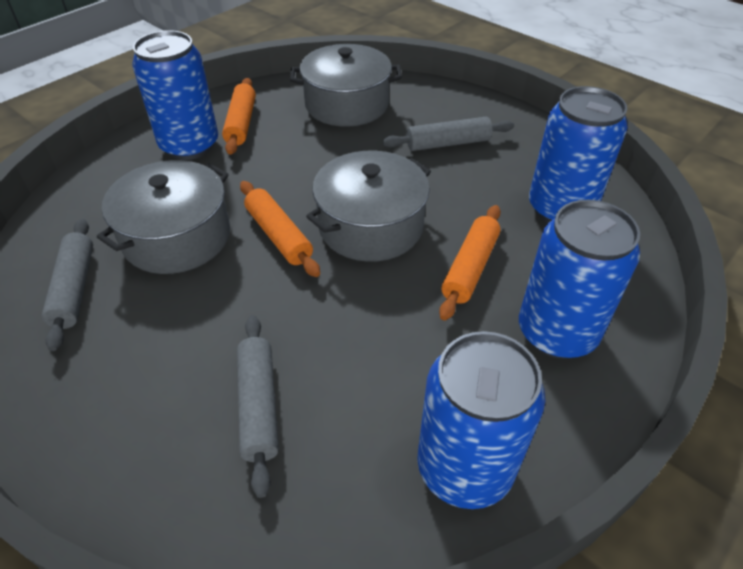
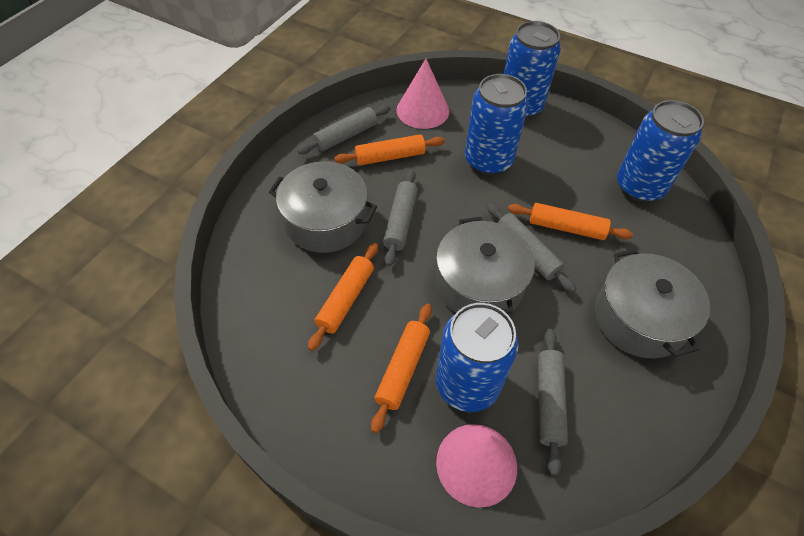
grey rolling pin: 3 -> 4
orange rolling pin: 3 -> 4
pink cone: 0 -> 2

